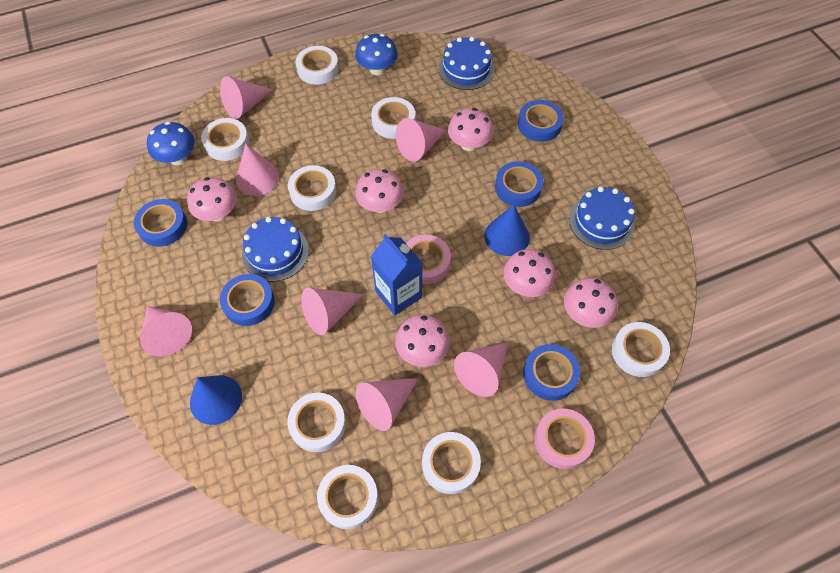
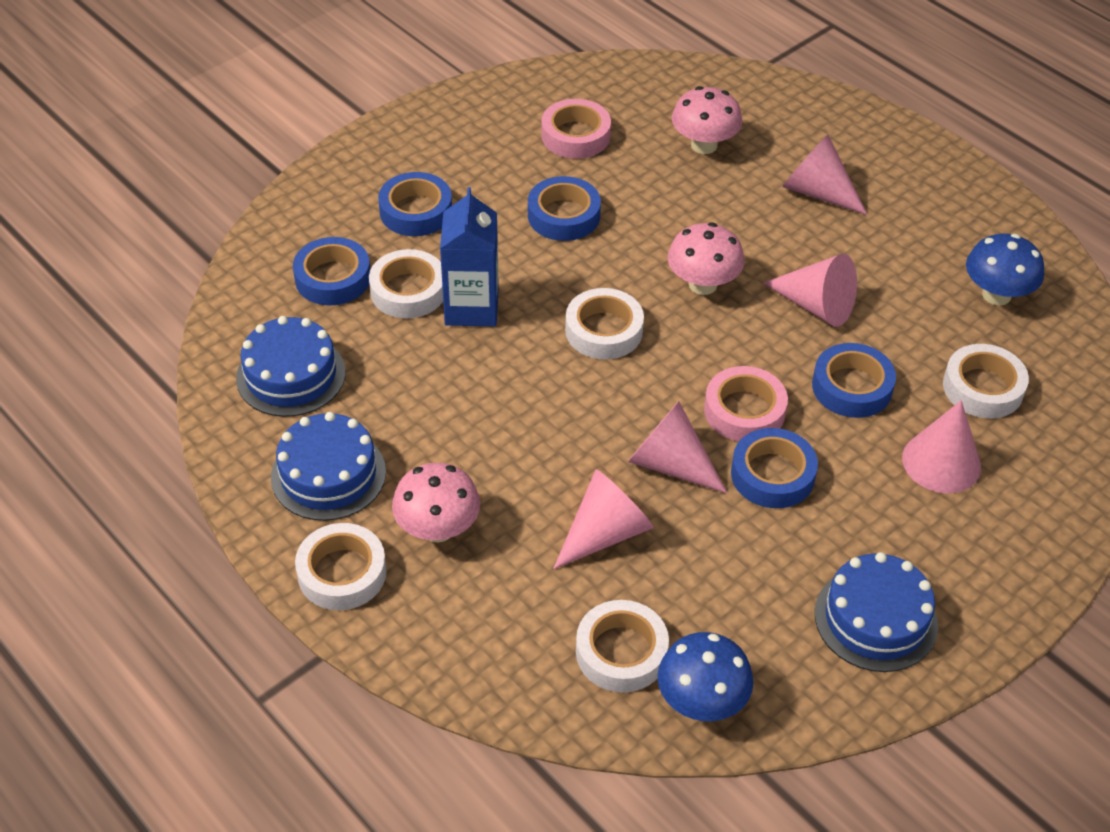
blue cone: 2 -> 0
pink cone: 7 -> 5
pink mushroom: 6 -> 3
white tape: 8 -> 5

